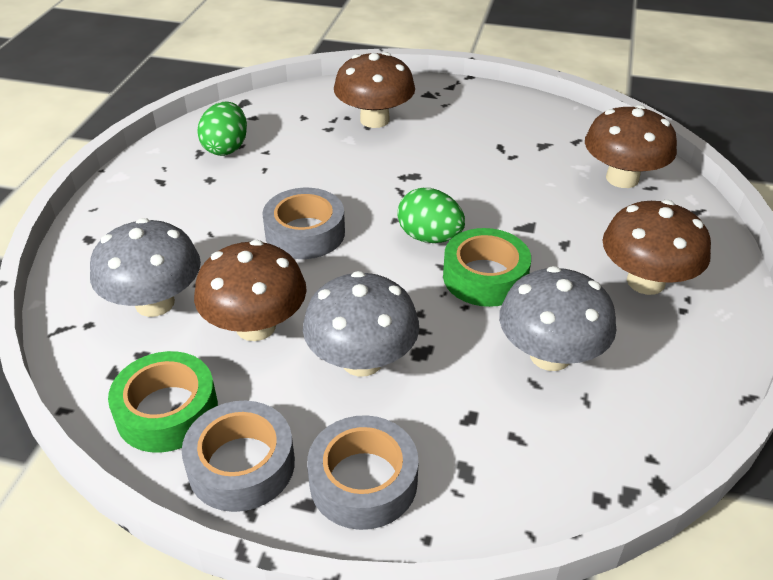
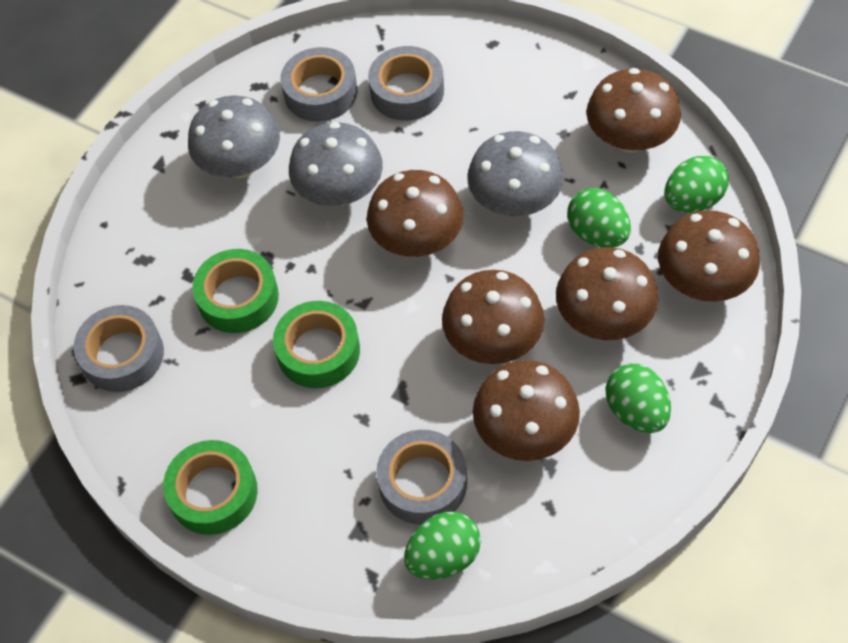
brown mushroom: 4 -> 6
green egg: 2 -> 4
green tape: 2 -> 3
grey tape: 3 -> 4

